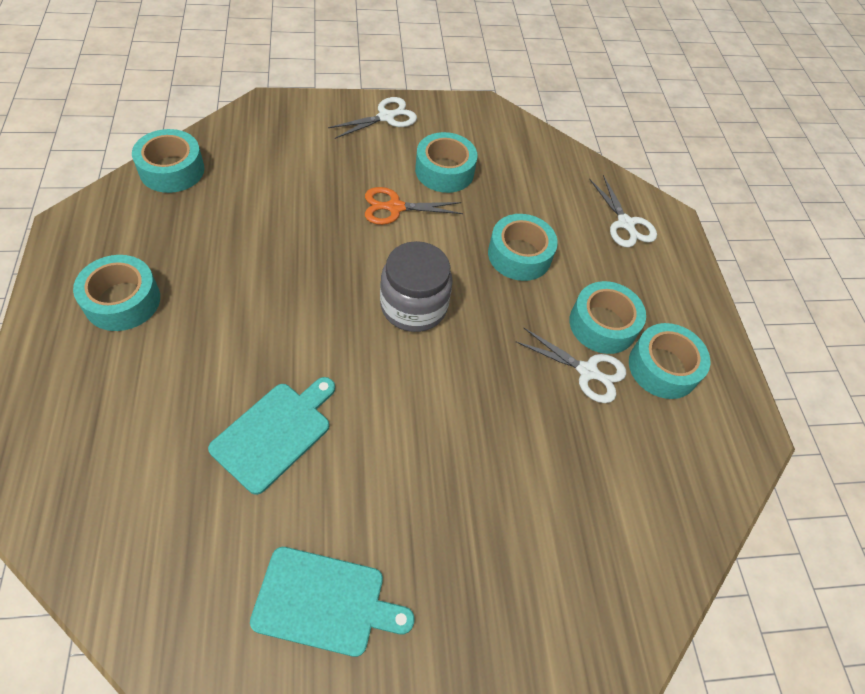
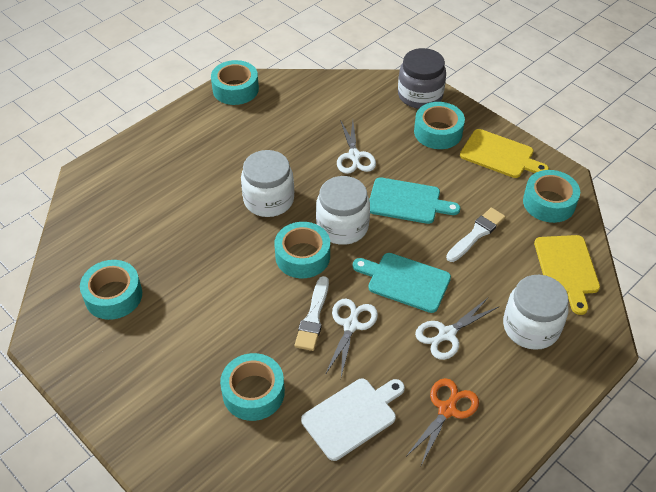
white brush: 0 -> 2
white cutting board: 0 -> 1
white jar: 0 -> 3
yellow cutting board: 0 -> 2

